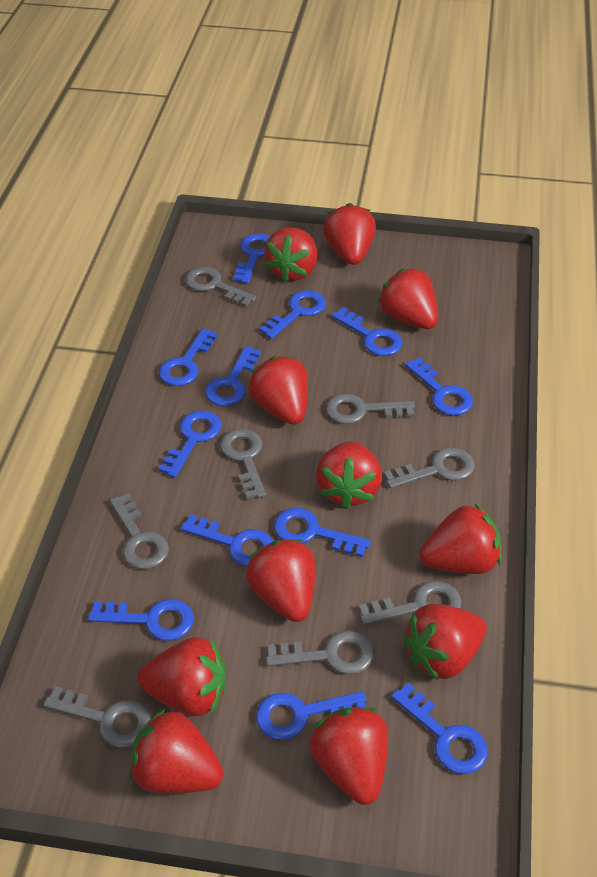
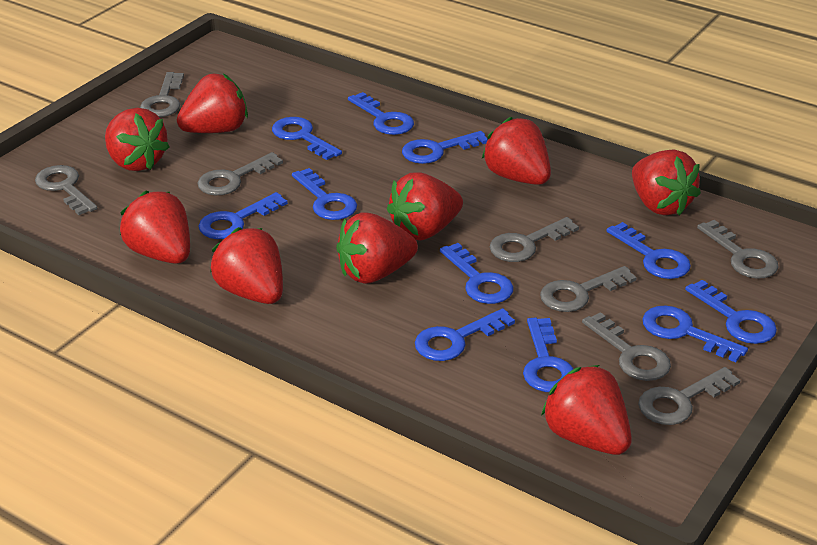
blue key: 12 -> 11
red strawberry: 11 -> 9

